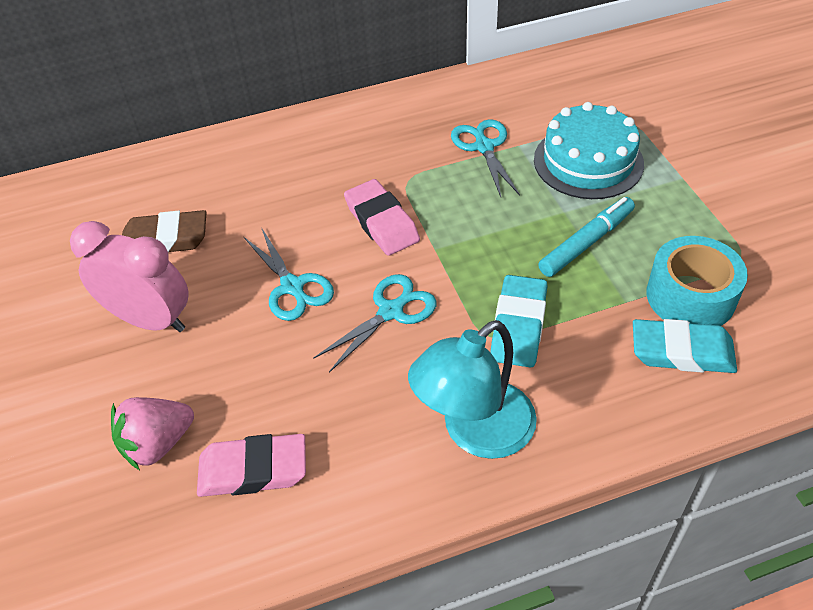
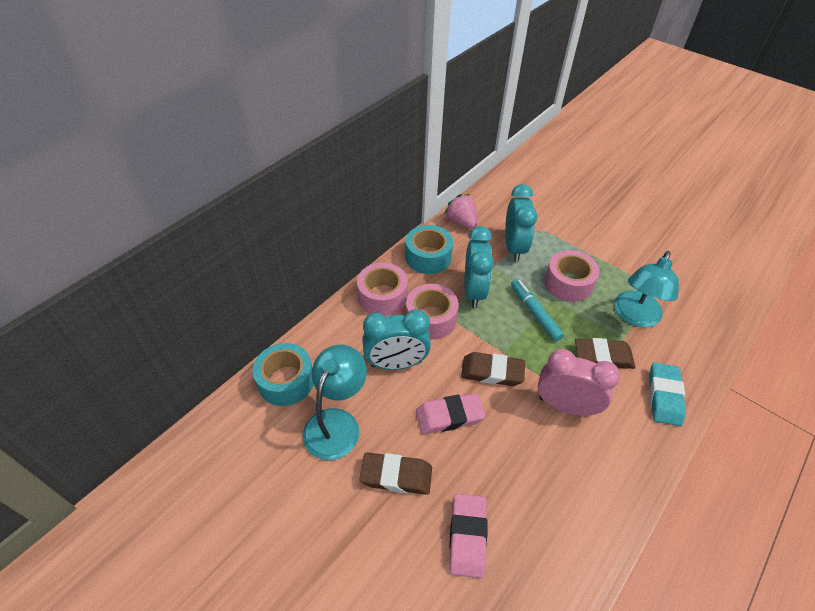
brown eraser: 1 -> 3
pink tape: 0 -> 3
turquoise cake: 1 -> 0
turquoise clock: 0 -> 3
turquoise eraser: 2 -> 1
turquoise lamp: 1 -> 2
turquoise scissors: 3 -> 0
turquoise tape: 1 -> 2

